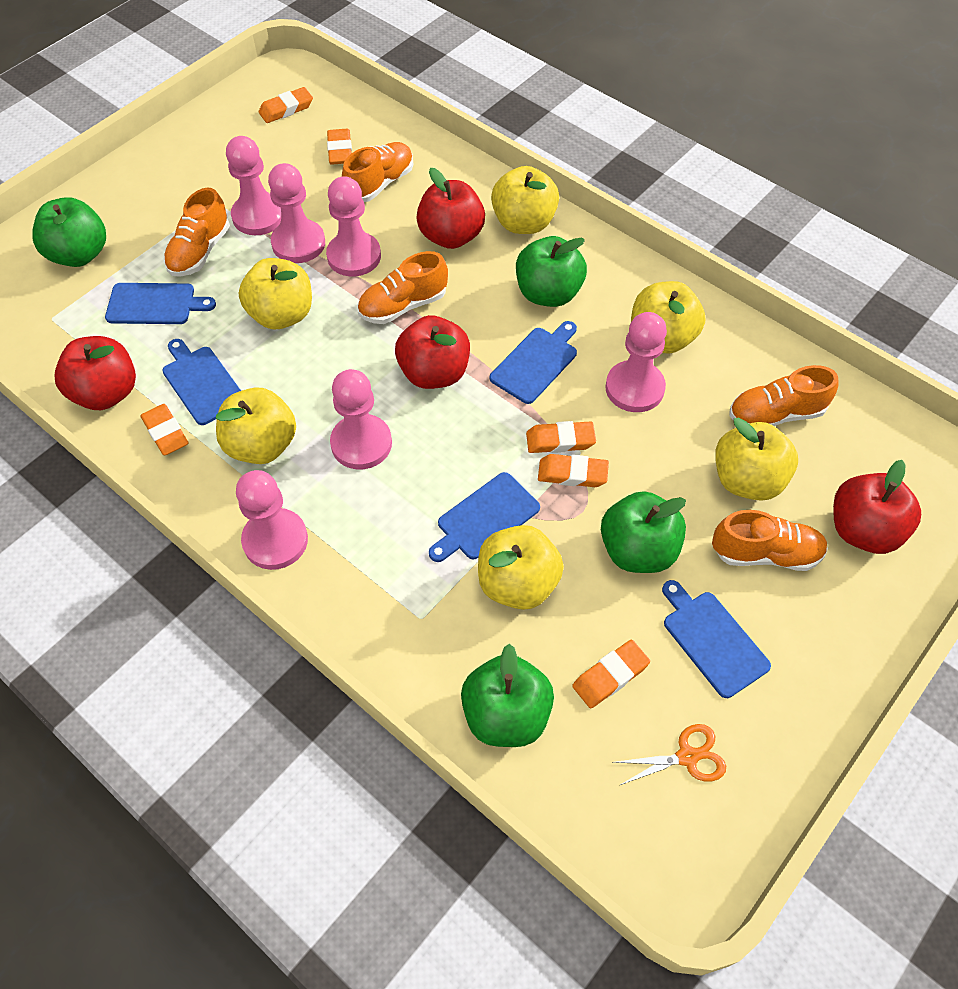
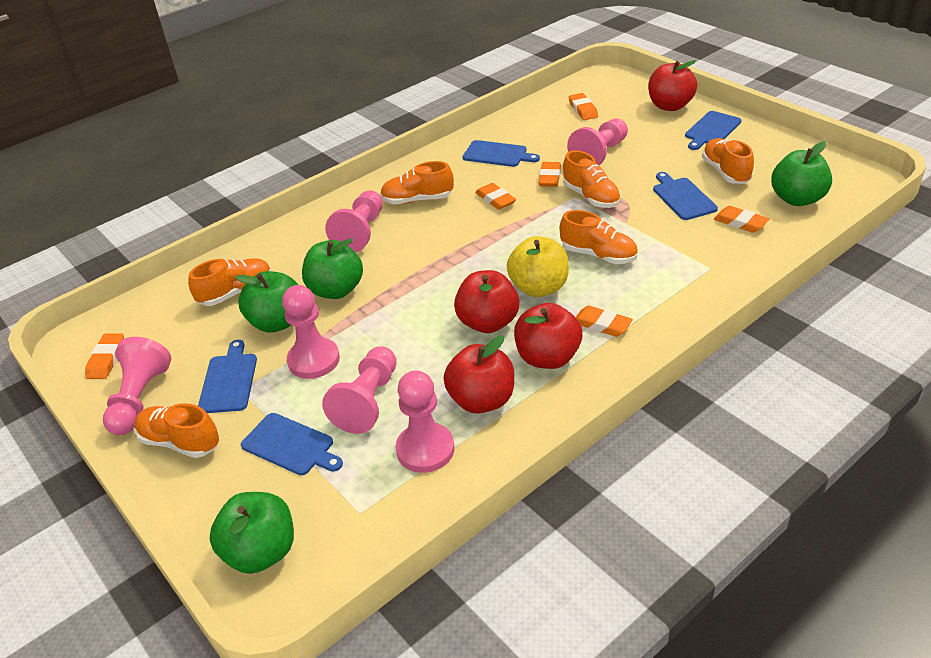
orange scissors: 1 -> 0
orange shoe: 5 -> 6
yellow apple: 6 -> 1

